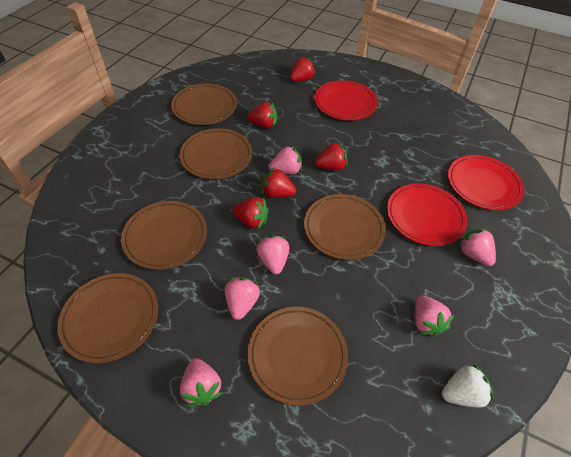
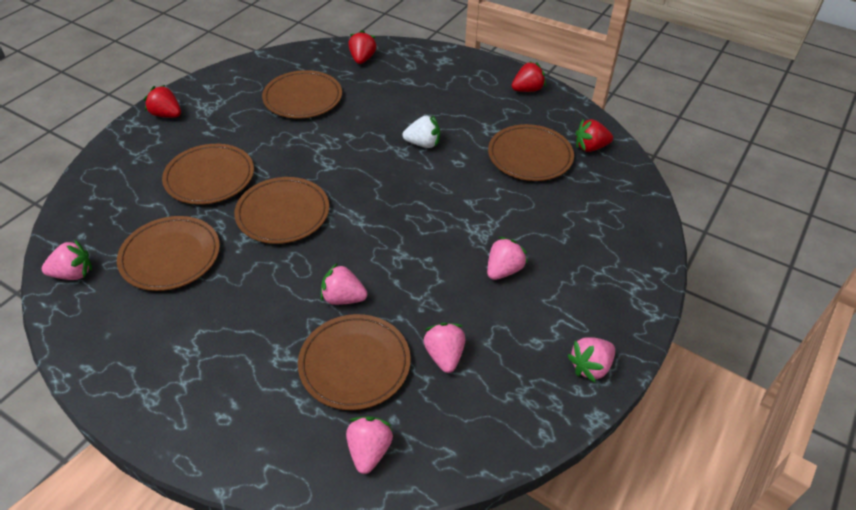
red plate: 3 -> 0
red strawberry: 5 -> 4

